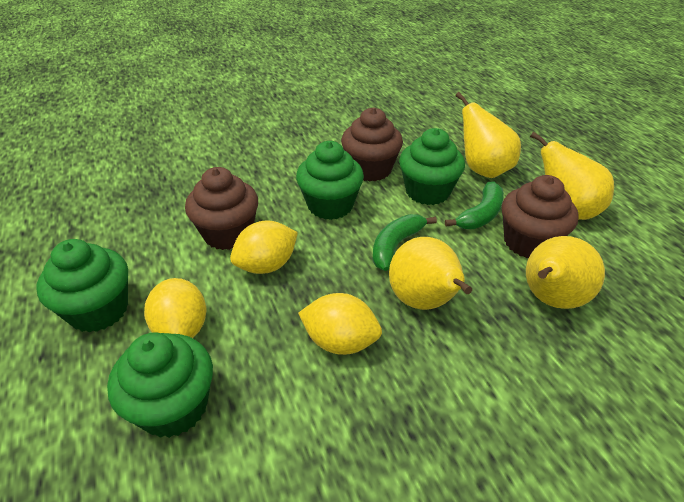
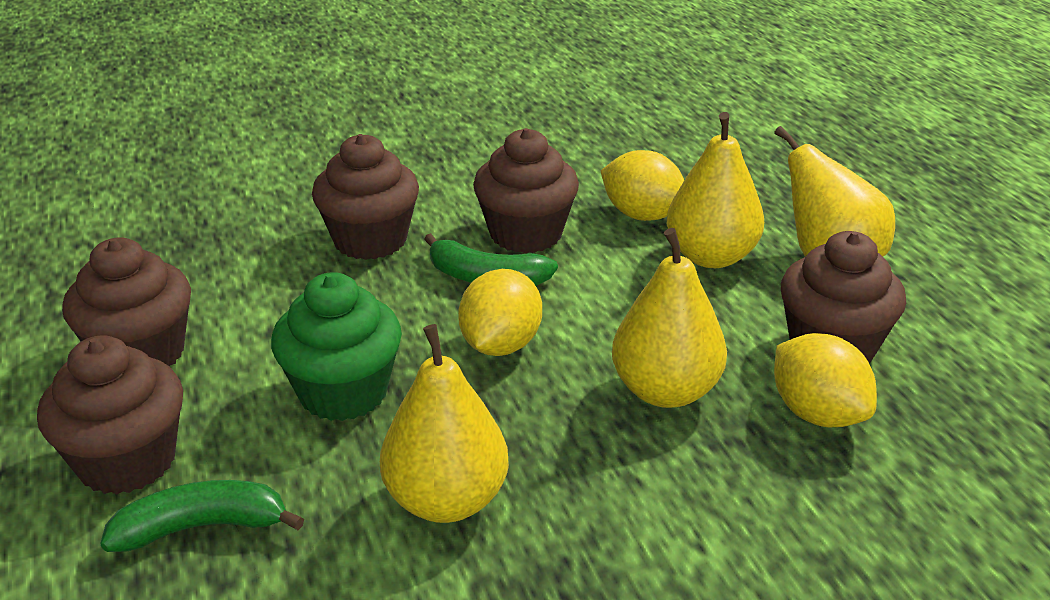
brown cupcake: 3 -> 5
green cupcake: 4 -> 1

